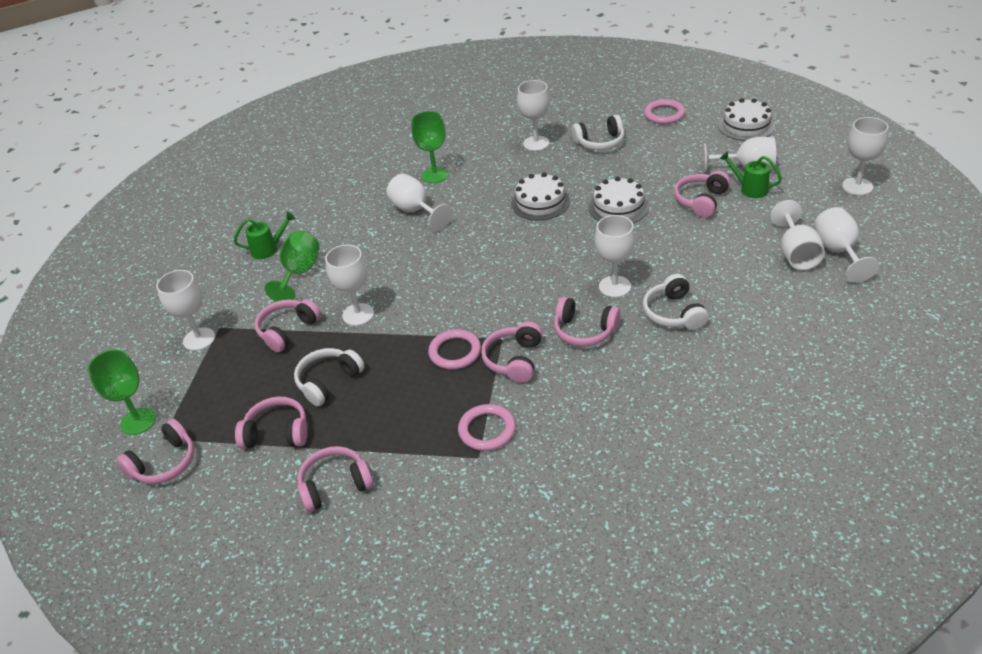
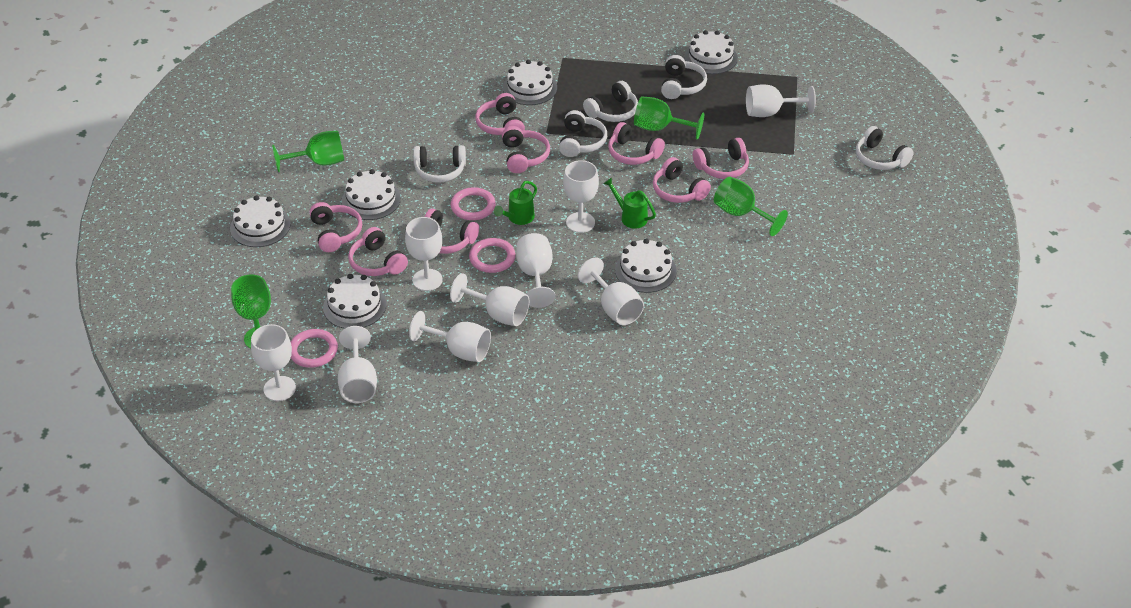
green goblet: 3 -> 4
pink headphones: 7 -> 8
white cake: 3 -> 6
white headphones: 3 -> 5

